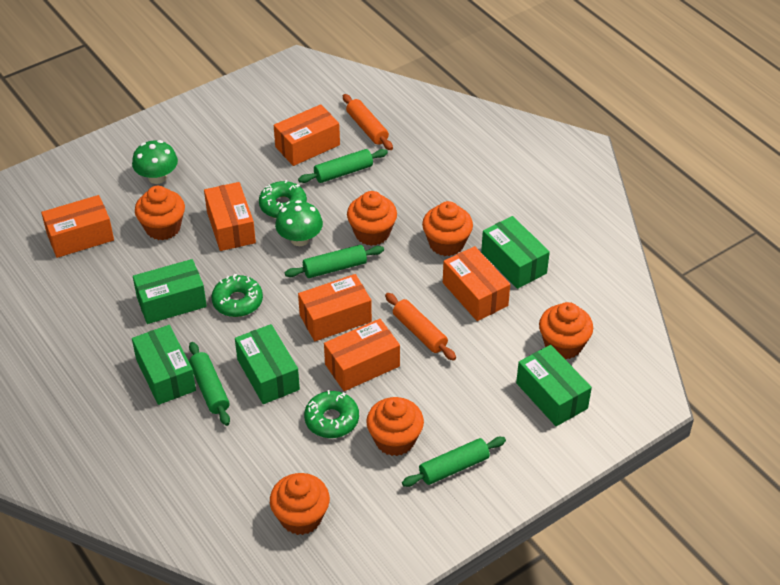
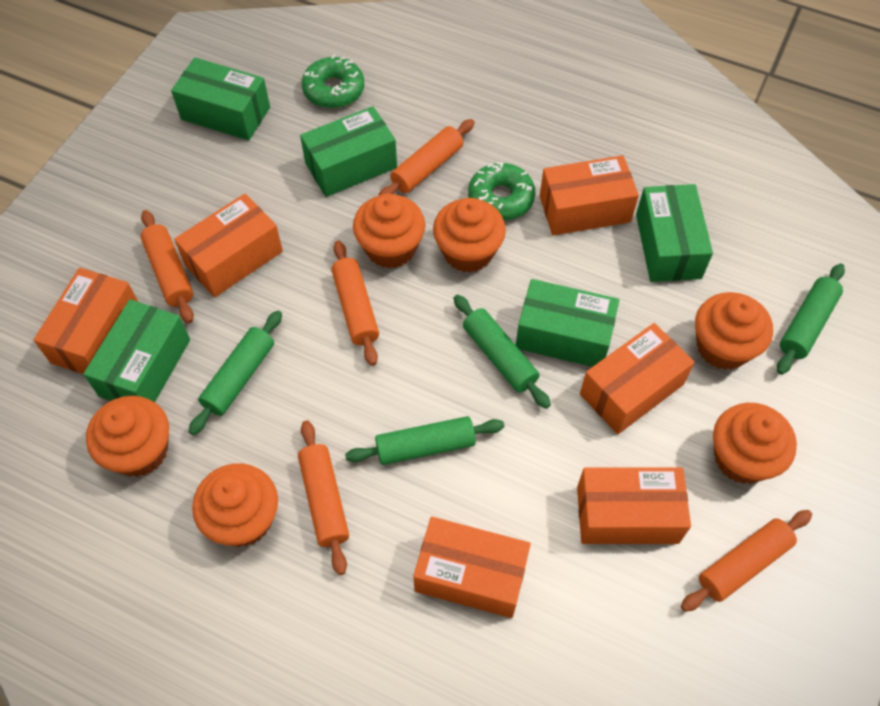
green donut: 3 -> 2
green mushroom: 2 -> 0
orange rolling pin: 2 -> 5

